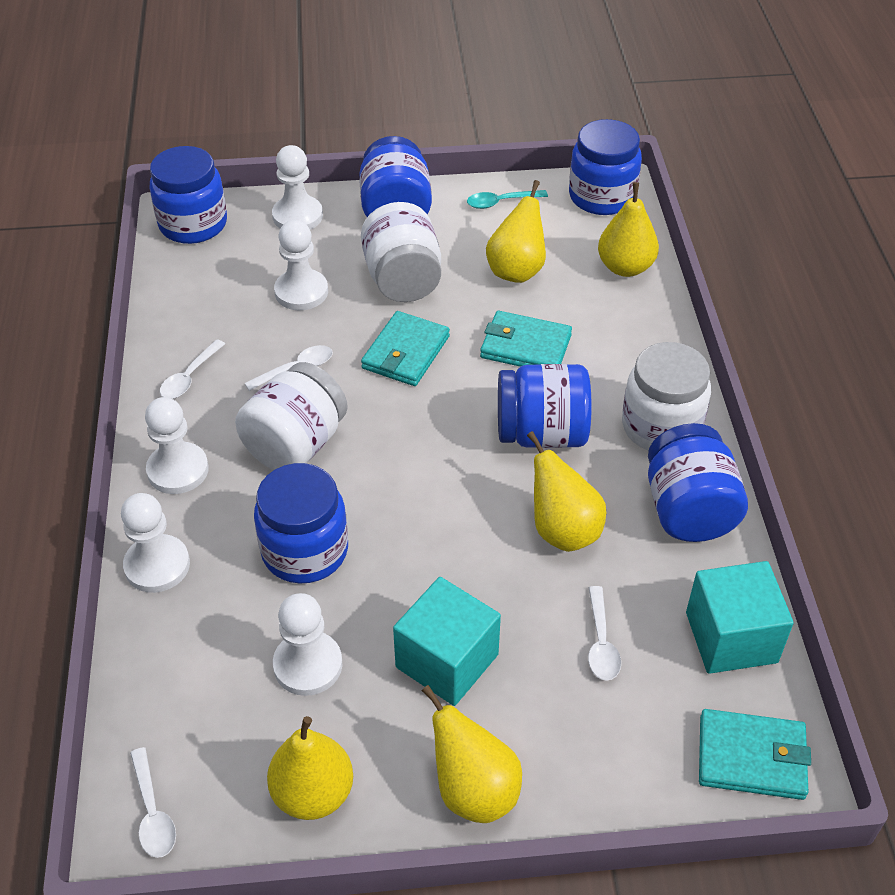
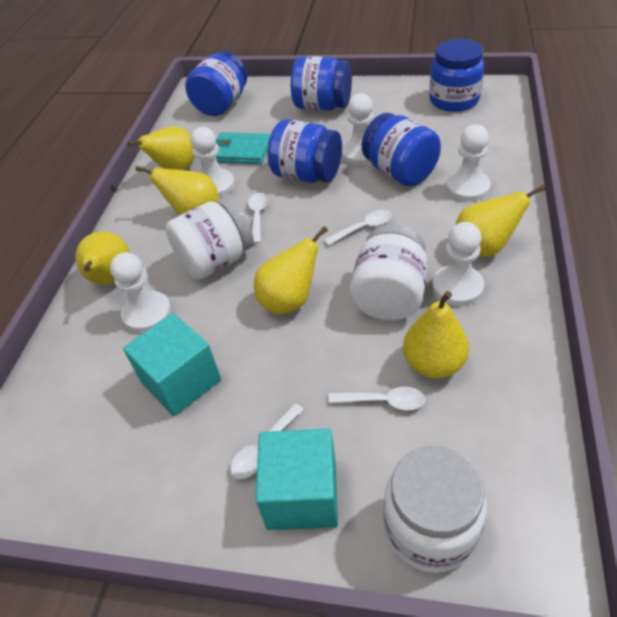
blue jar: 6 -> 5
turquoise spoon: 1 -> 0
turquoise wallet: 3 -> 1
yellow pear: 5 -> 6

